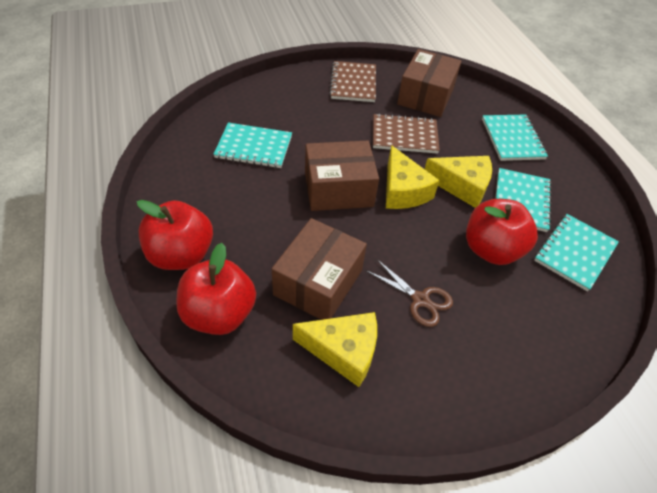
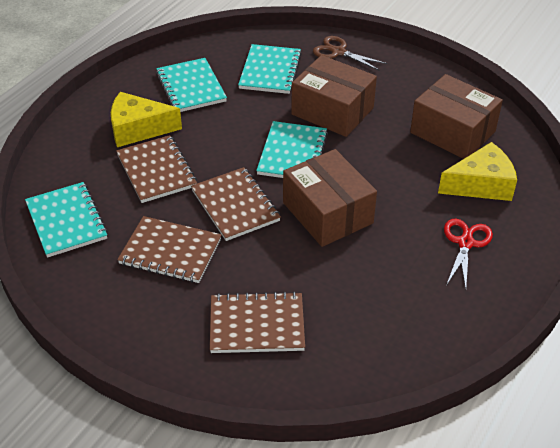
brown notebook: 2 -> 4
red apple: 3 -> 0
red scissors: 0 -> 1
yellow cheese: 3 -> 2

